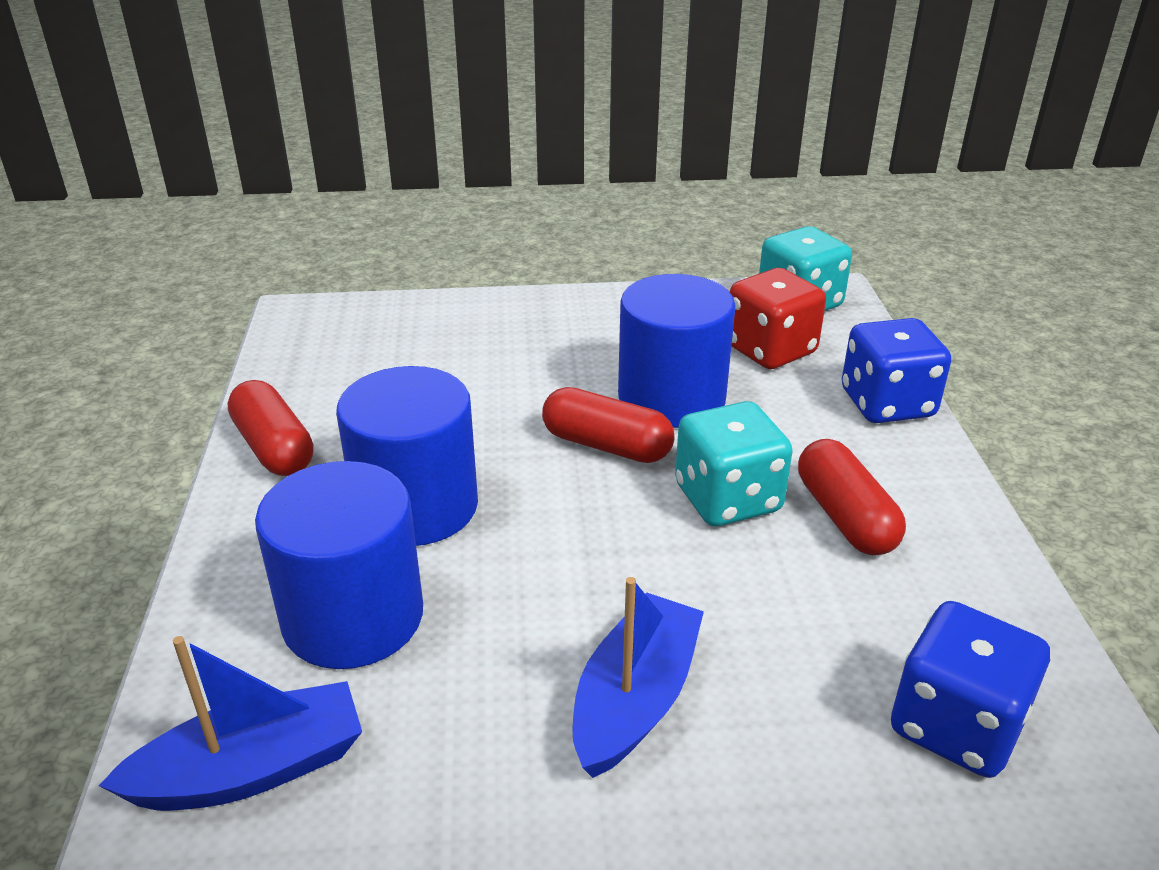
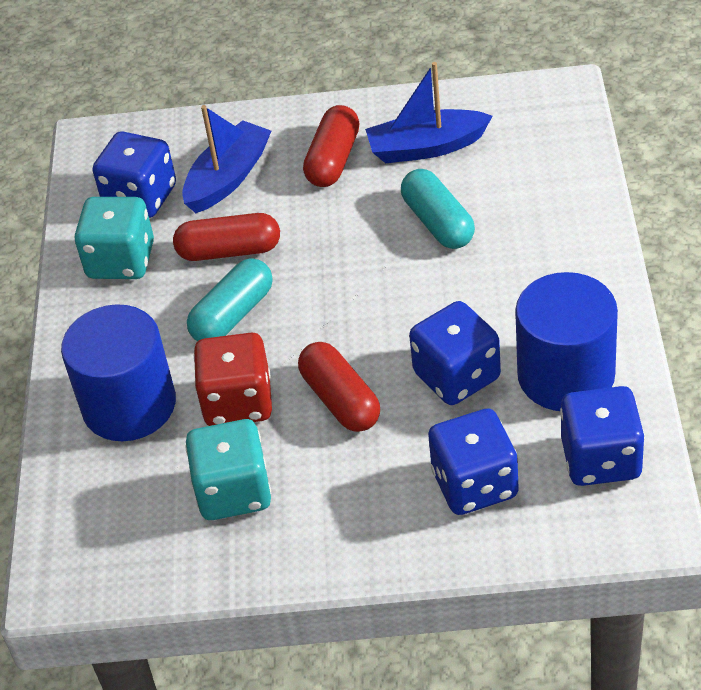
blue cylinder: 3 -> 2
blue dice: 2 -> 4
turquoise capsule: 0 -> 2

